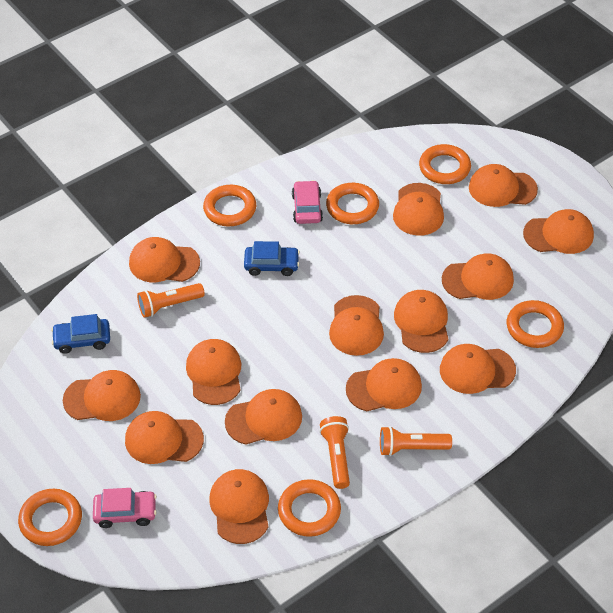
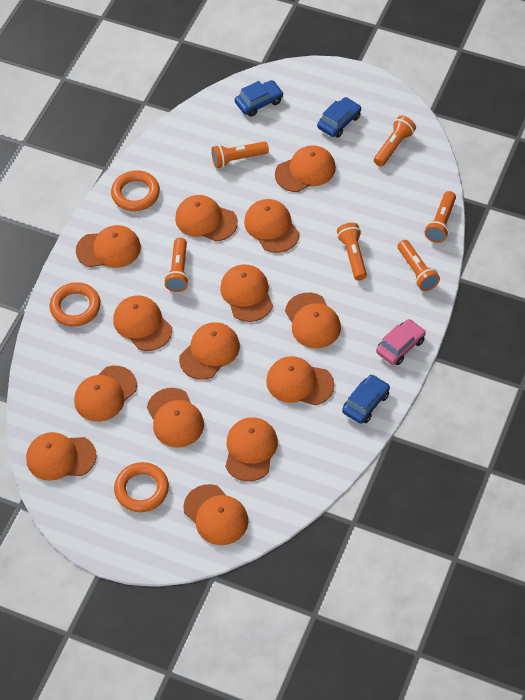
blue car: 2 -> 3
orange flashlight: 3 -> 6
orange ring: 6 -> 3
pink car: 2 -> 1

